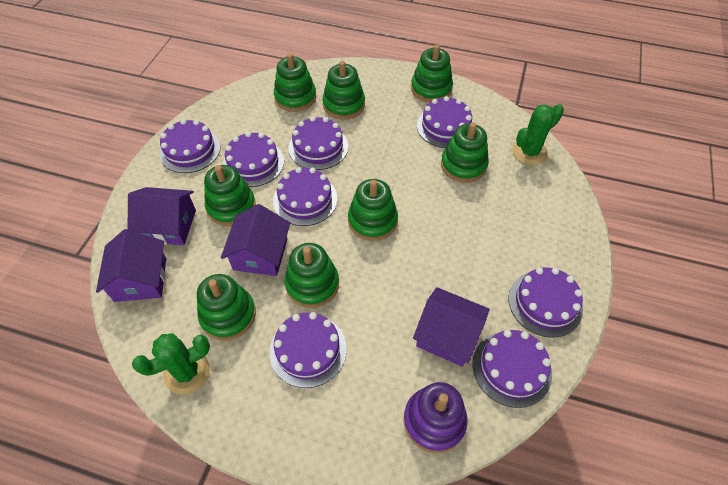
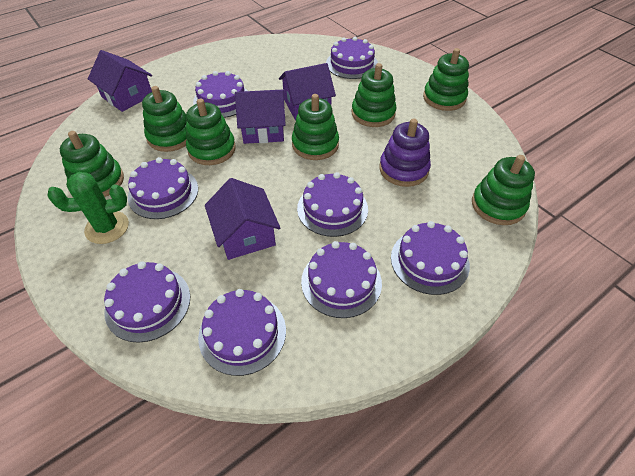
green cactus: 2 -> 1
green stacking toy: 8 -> 7

